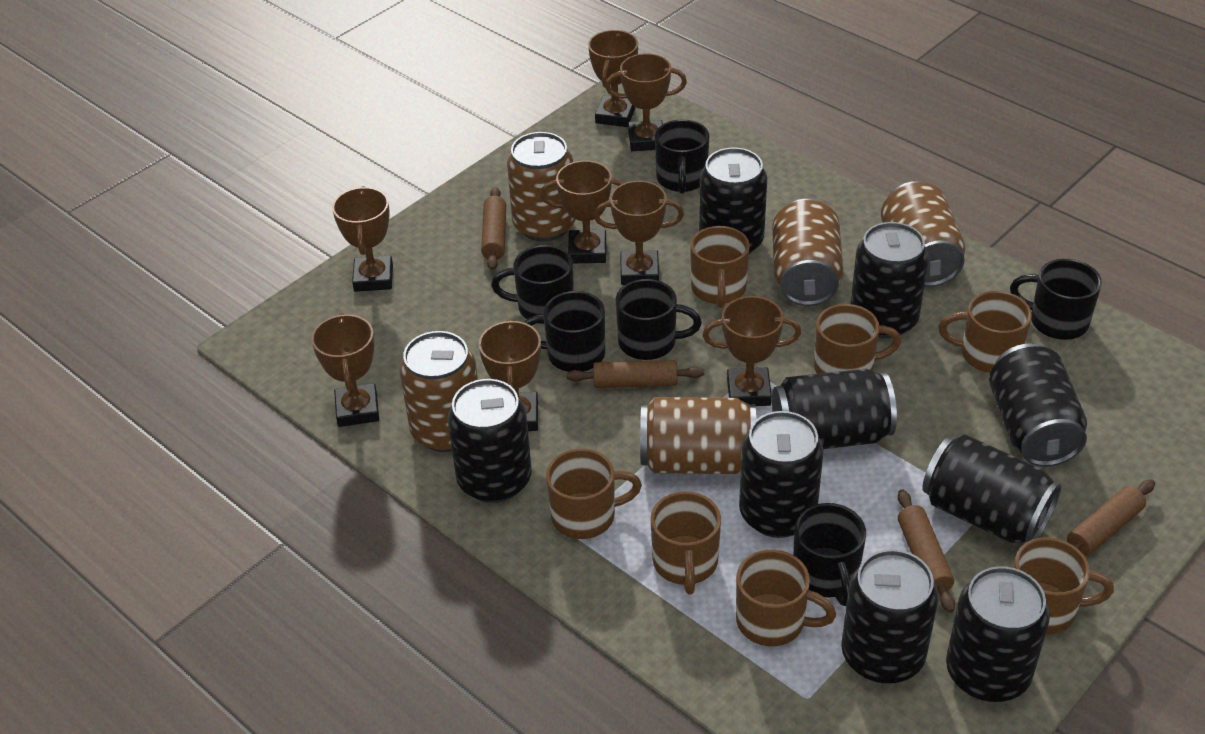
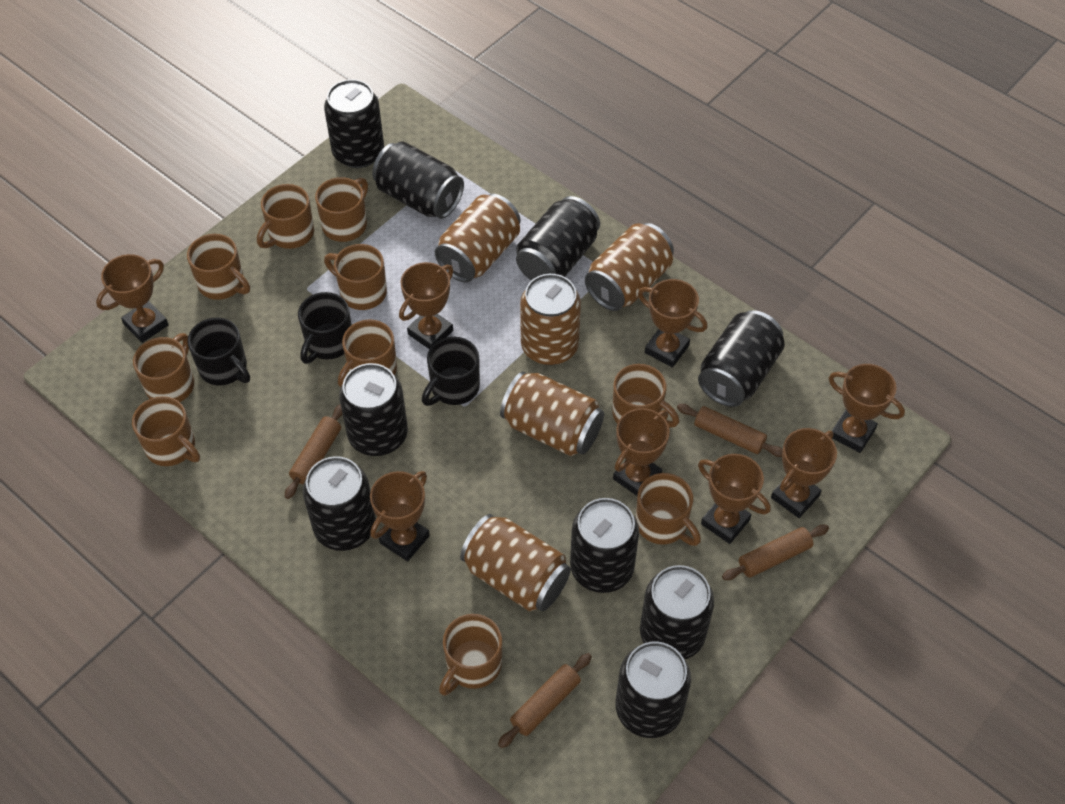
black mug: 6 -> 3
brown mug: 7 -> 10

